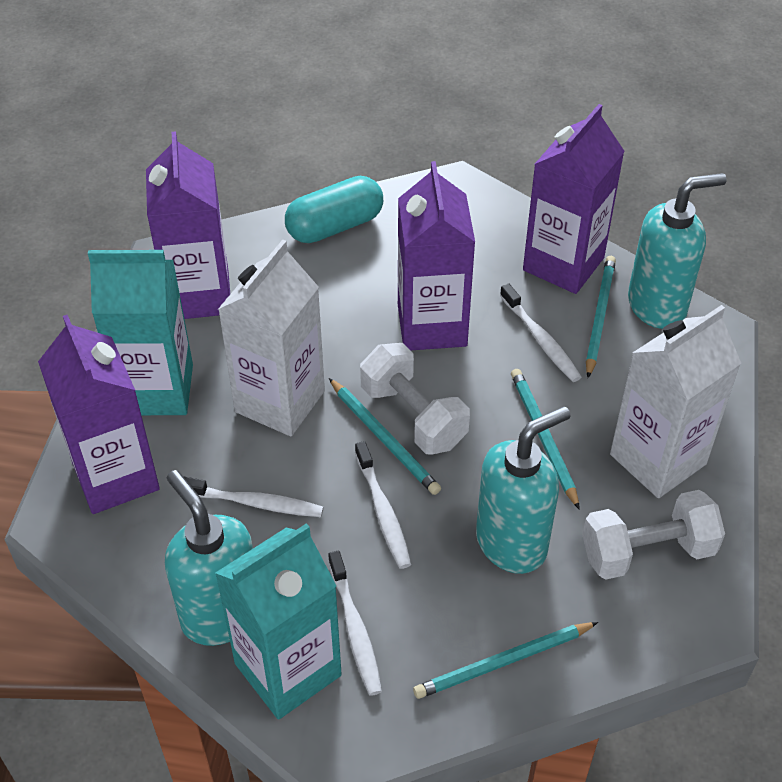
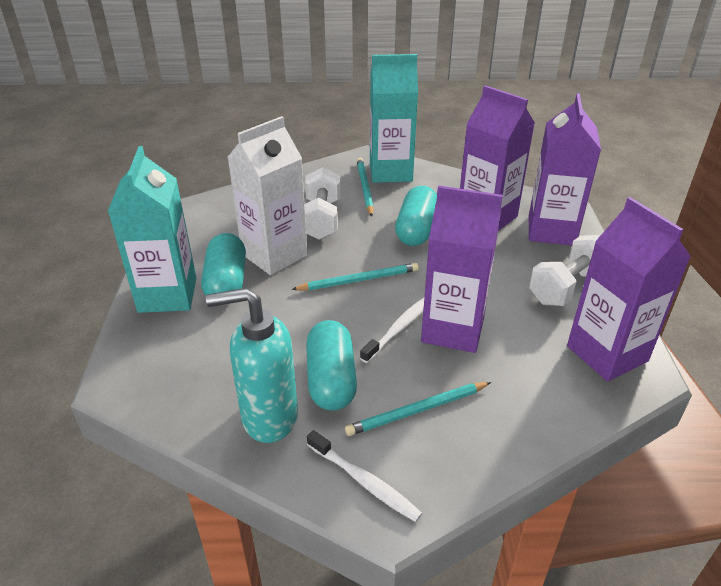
turquoise capsule: 1 -> 3
turquoise pencil: 4 -> 3
turquoise soap dispenser: 3 -> 1
white carton: 2 -> 1
white toothbrush: 4 -> 2

